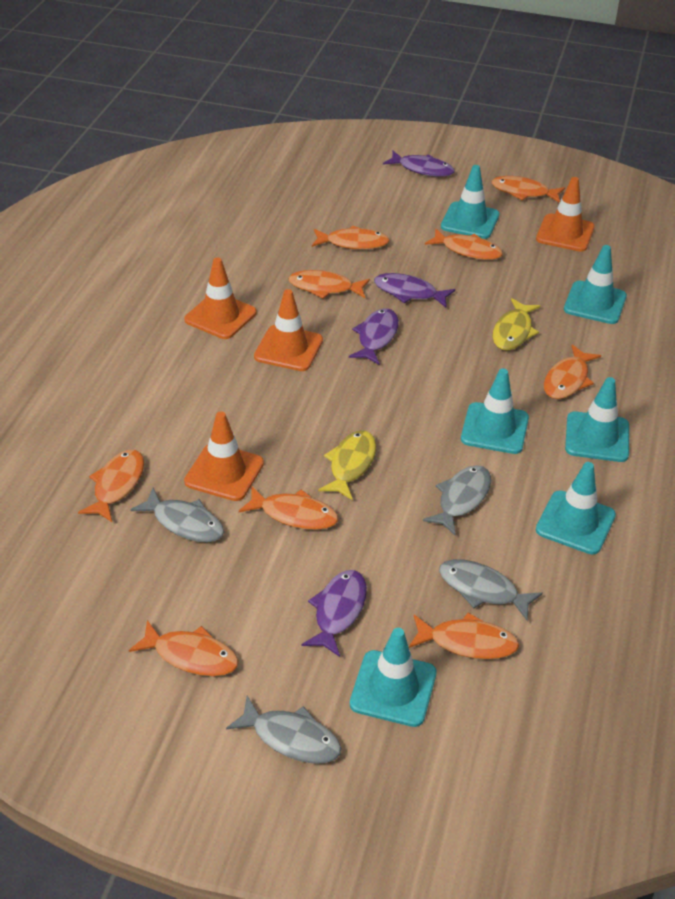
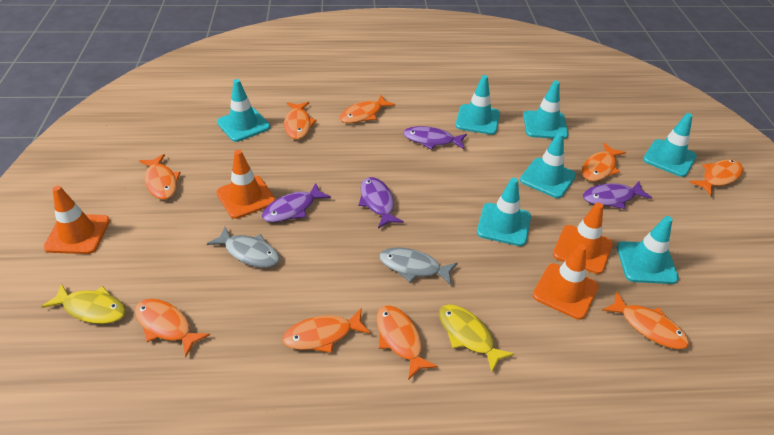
grey fish: 4 -> 2
turquoise traffic cone: 6 -> 7

